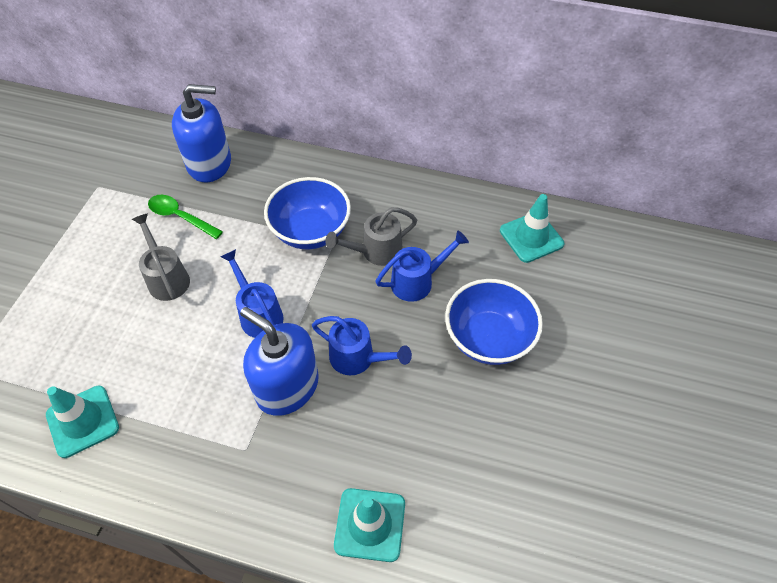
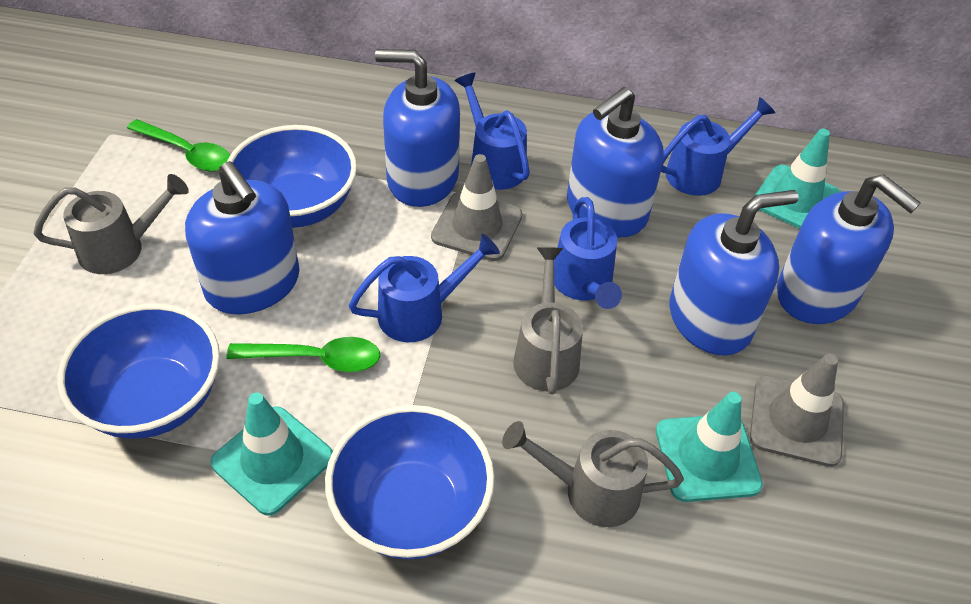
blue bowl: 2 -> 3
blue soap dispenser: 2 -> 5
blue watering can: 3 -> 4
green spoon: 1 -> 2
grey traffic cone: 0 -> 2
grey watering can: 2 -> 3

